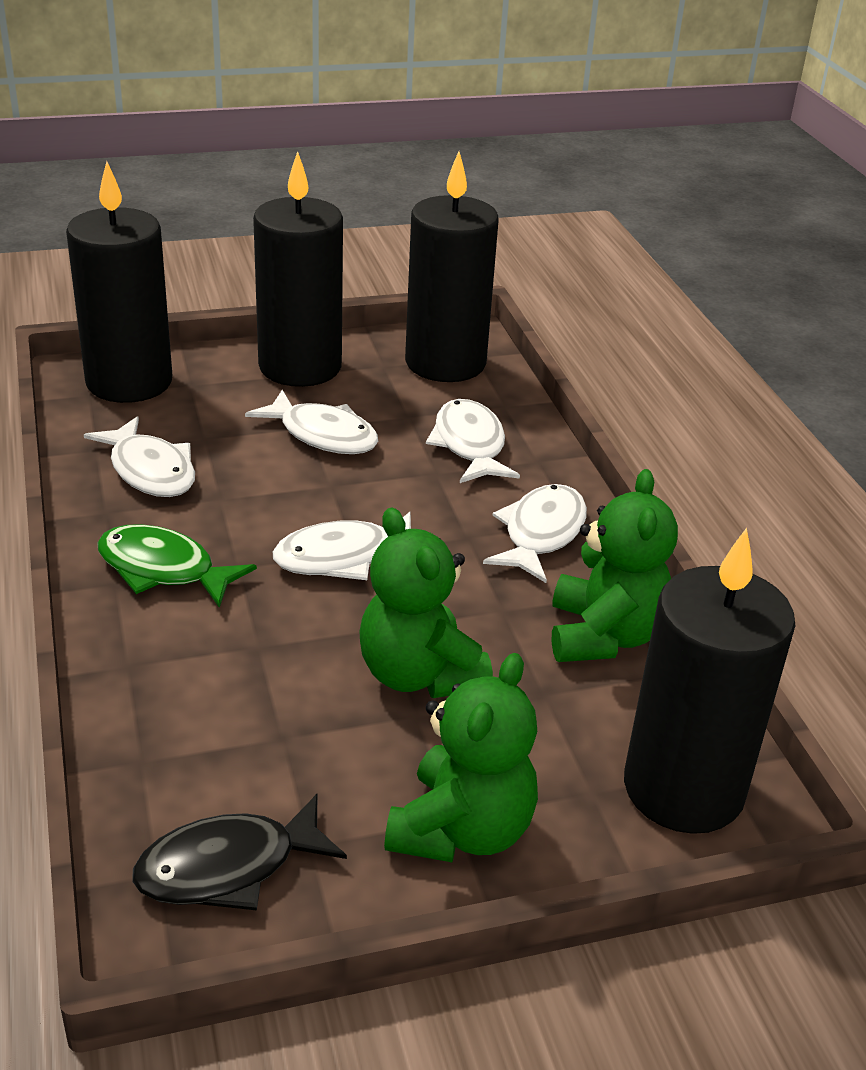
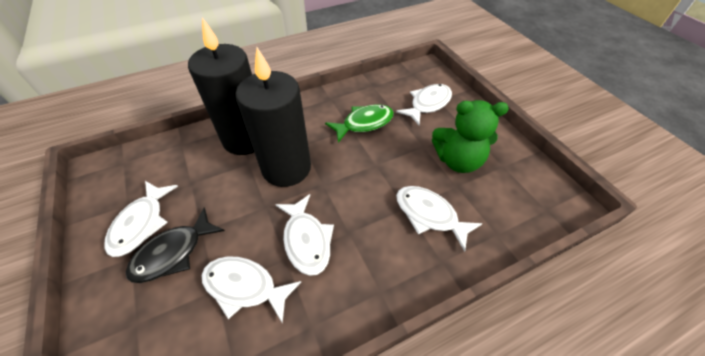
black candle: 4 -> 2
green teddy bear: 3 -> 1

